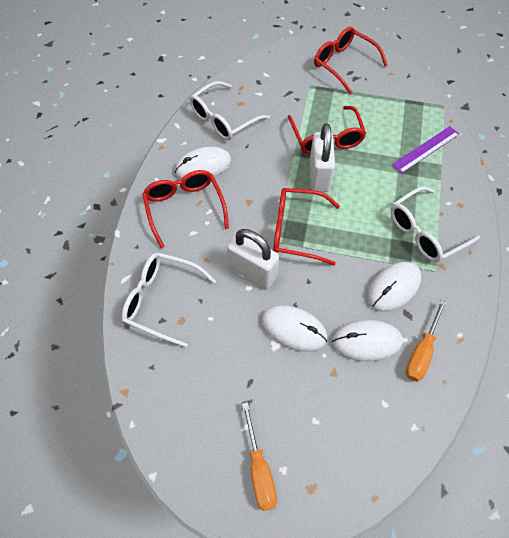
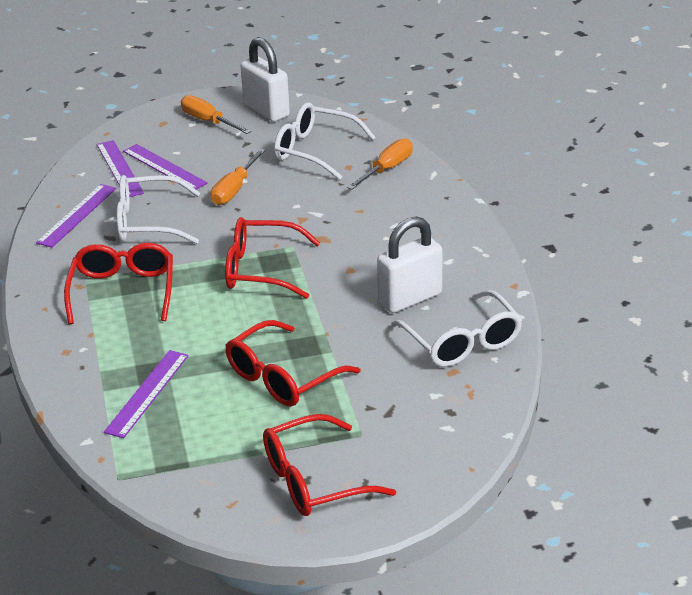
orange screwdriver: 2 -> 3
purple ruler: 1 -> 4
white mouse: 4 -> 0

